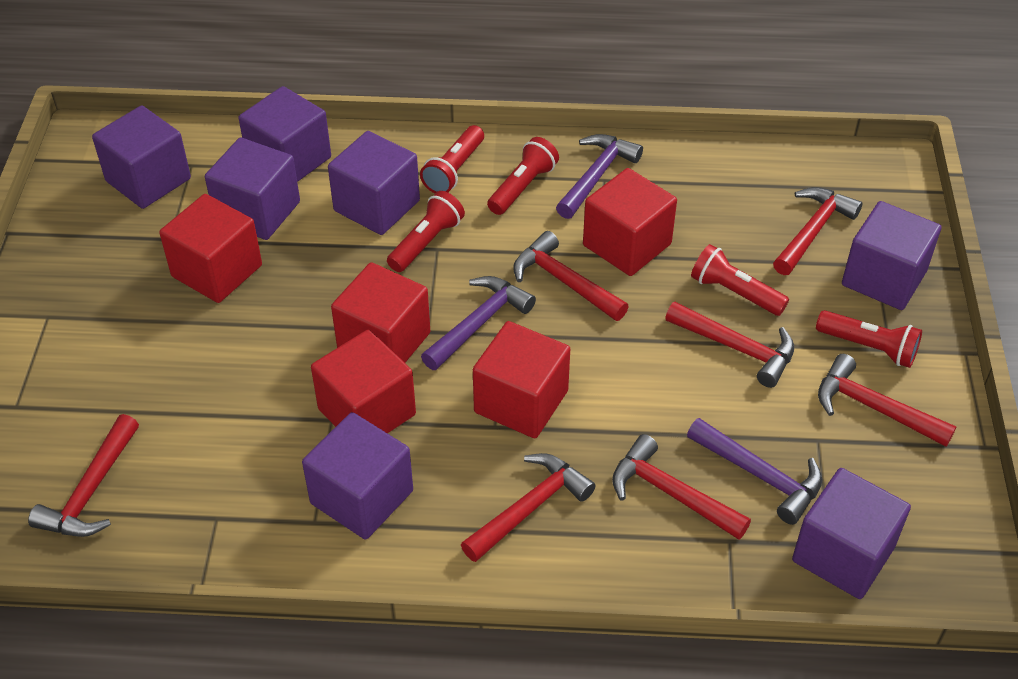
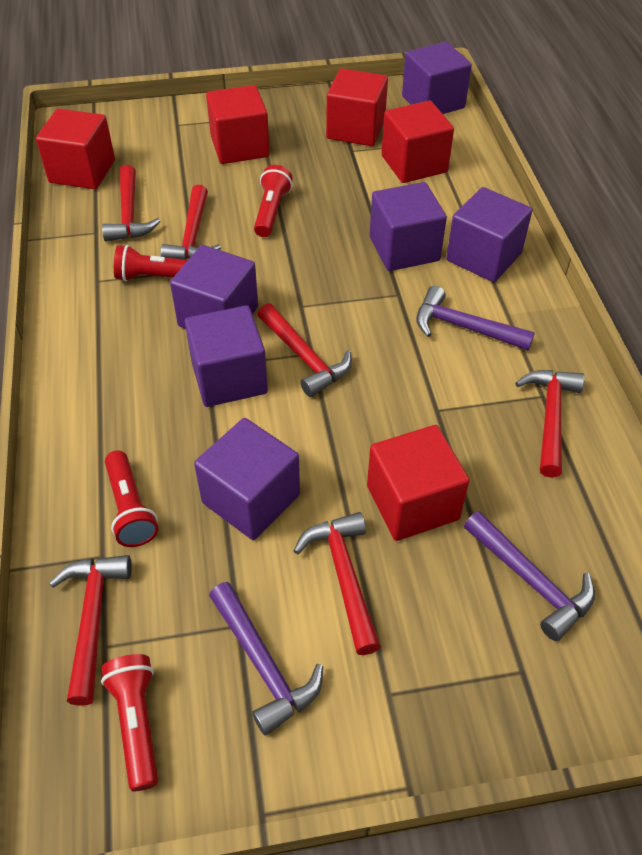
purple cube: 7 -> 6
red flashlight: 5 -> 4
red hammer: 7 -> 6

